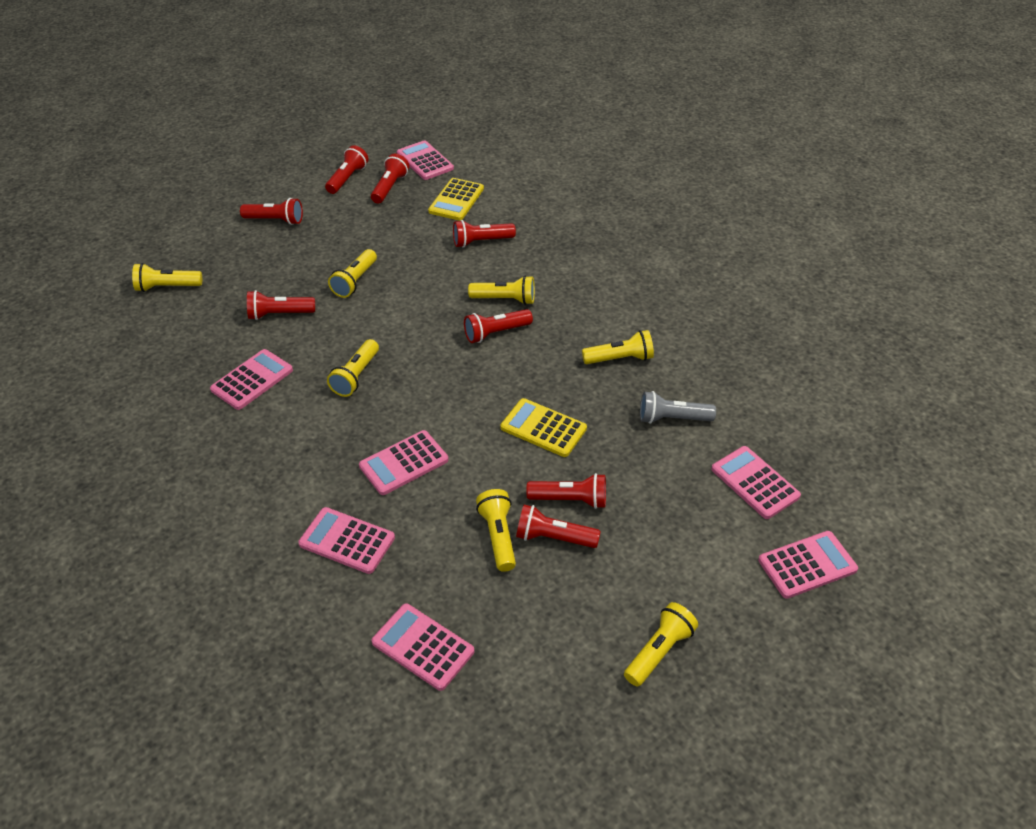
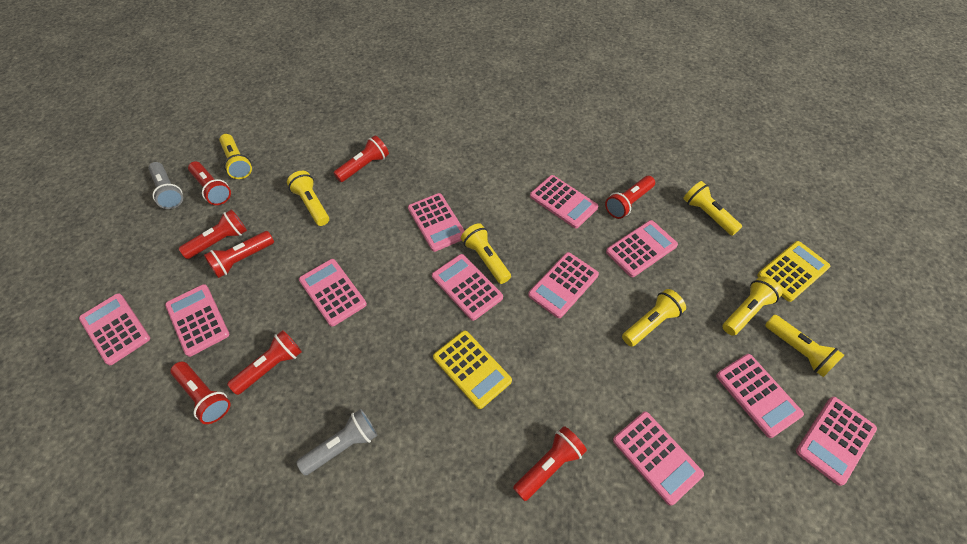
grey flashlight: 1 -> 2
pink calculator: 7 -> 11

